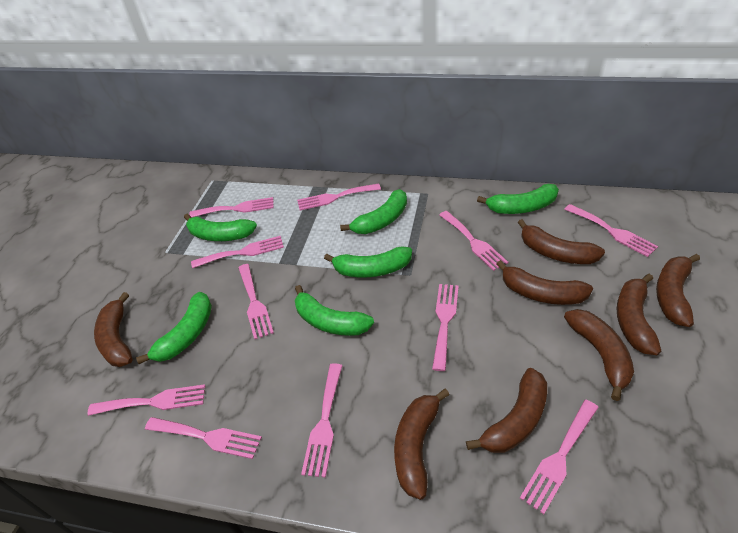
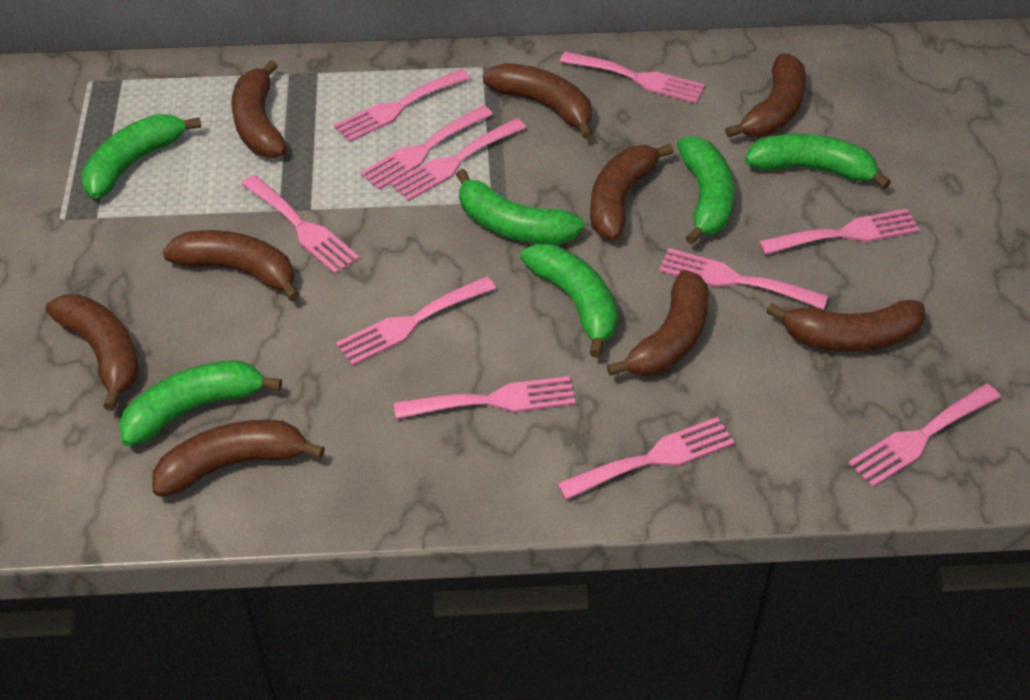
brown banana: 8 -> 9

